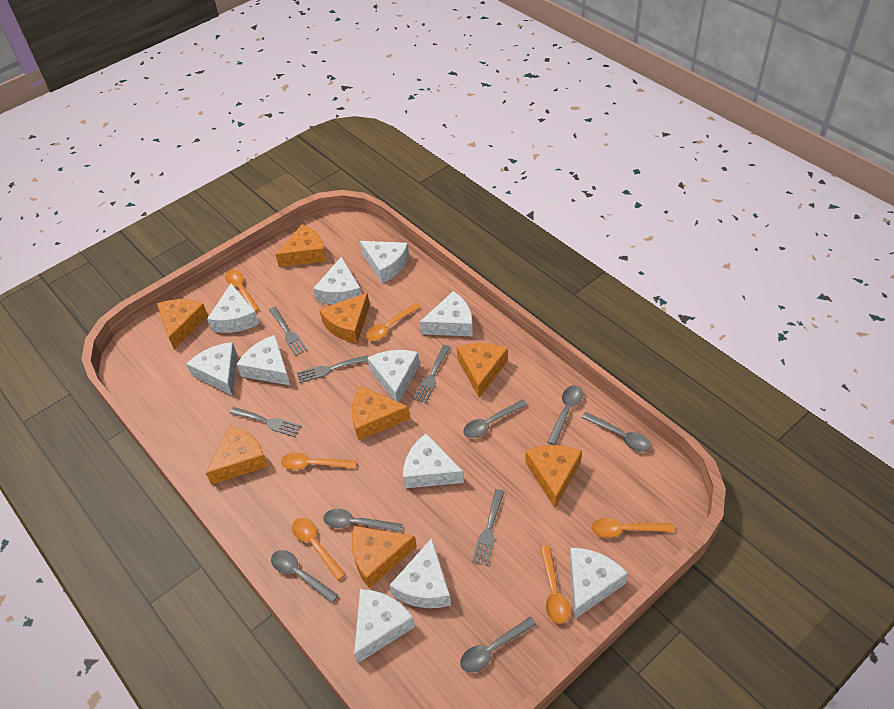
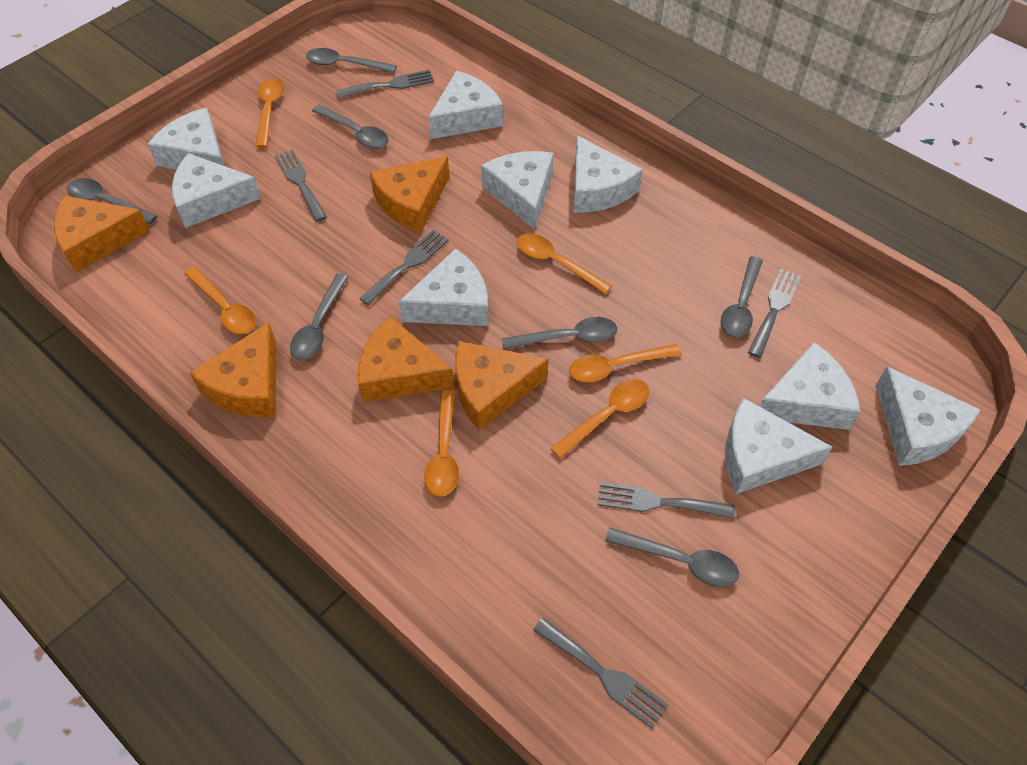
grey fork: 5 -> 6
grey spoon: 6 -> 7
orange cheese: 8 -> 5
white cheese: 11 -> 9

